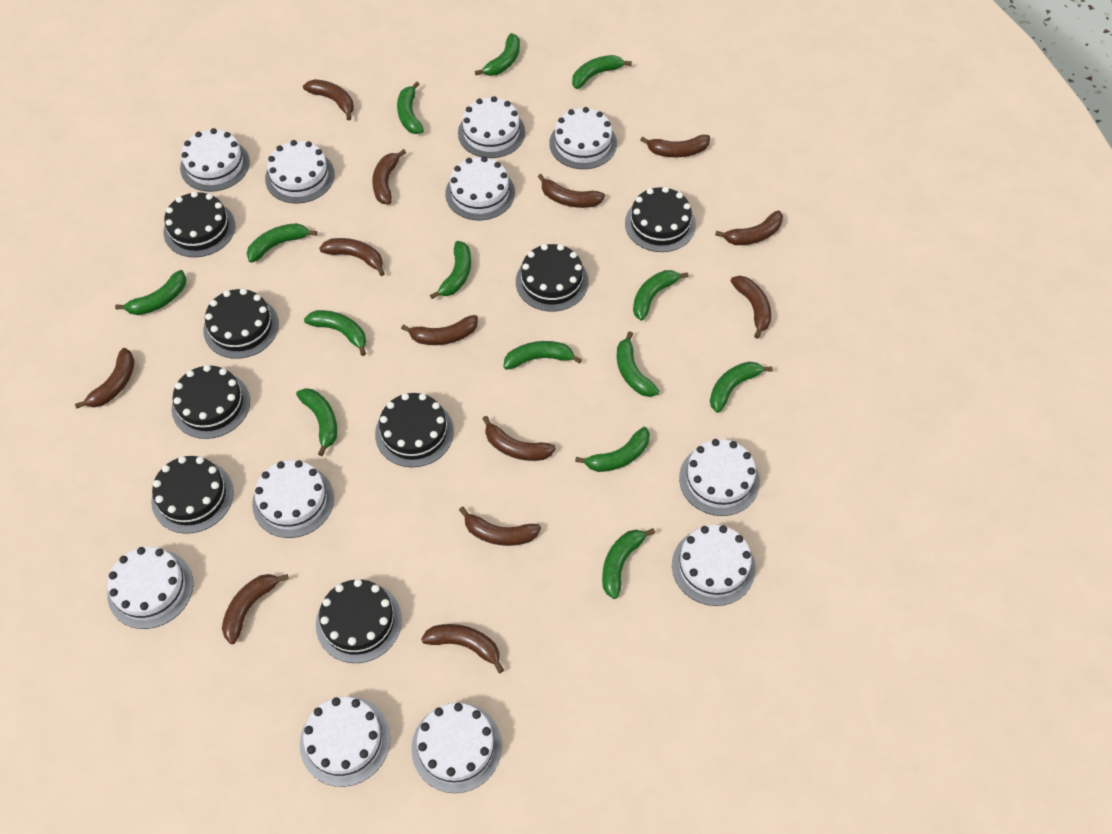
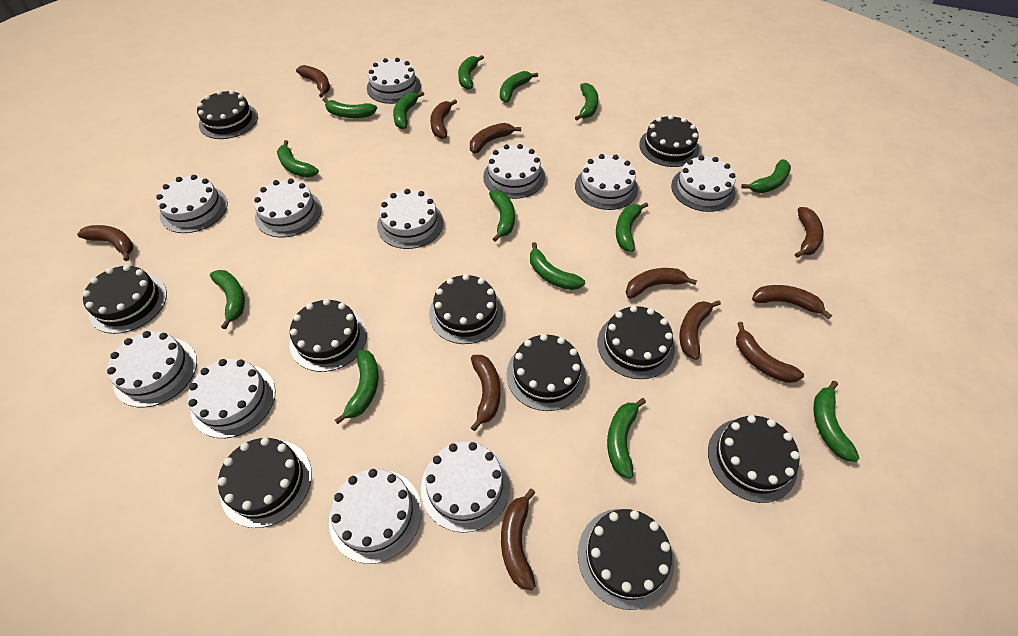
black cake: 8 -> 10
brown banana: 13 -> 11

